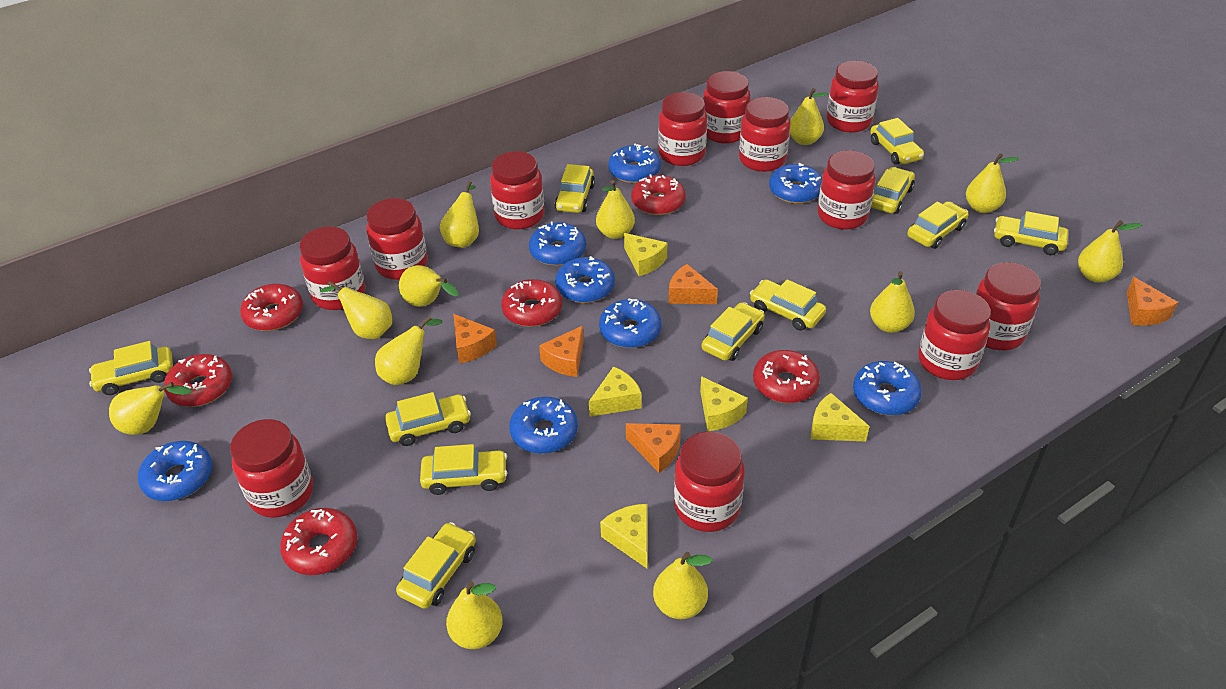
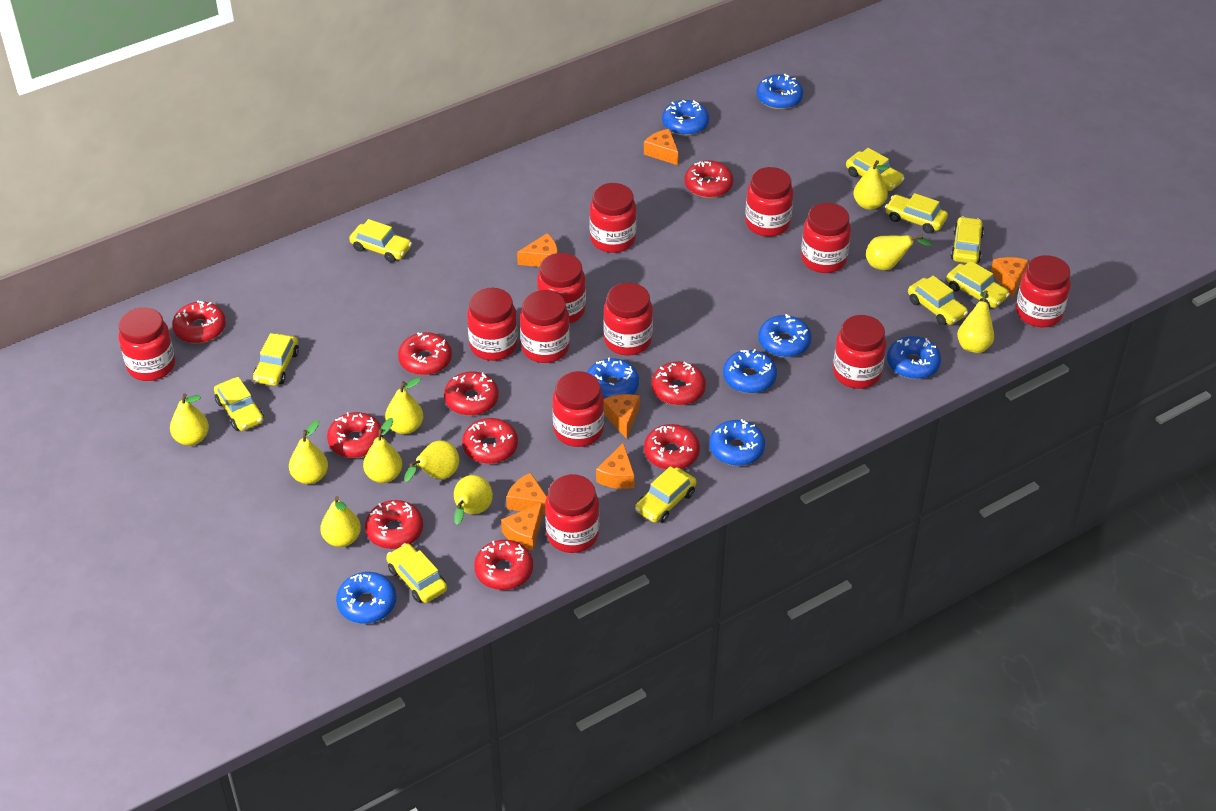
orange cheese: 5 -> 7
red donut: 6 -> 10
yellow car: 11 -> 10
yellow cheese: 5 -> 0
yellow pear: 12 -> 10

